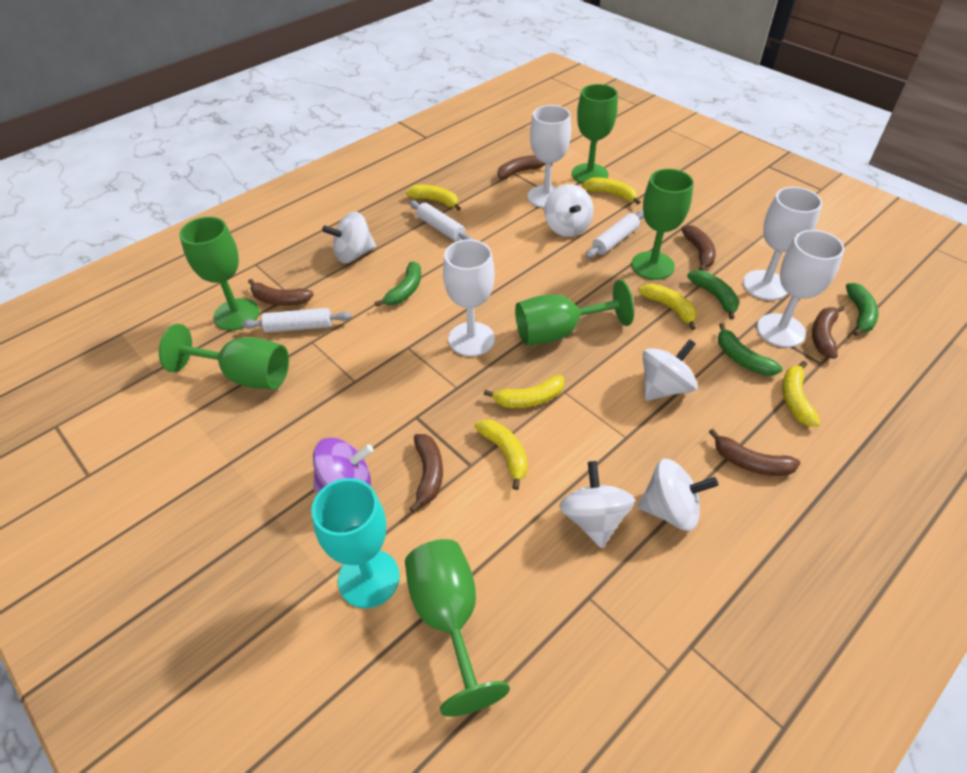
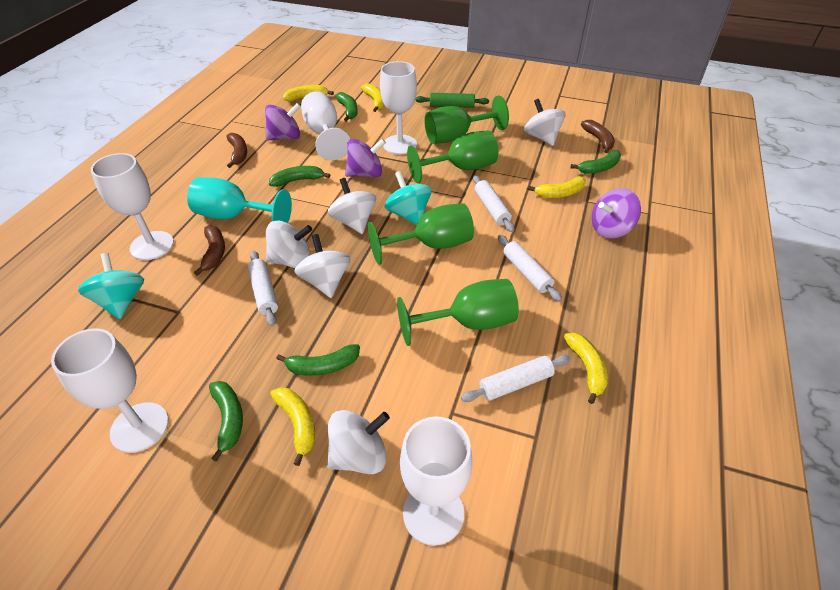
brown banana: 6 -> 3
green banana: 4 -> 5
green goblet: 6 -> 4
green rolling pin: 0 -> 1
purple spinning top: 1 -> 3
turquoise spinning top: 0 -> 2
white goblet: 4 -> 5
white rolling pin: 3 -> 4
yellow banana: 6 -> 5

